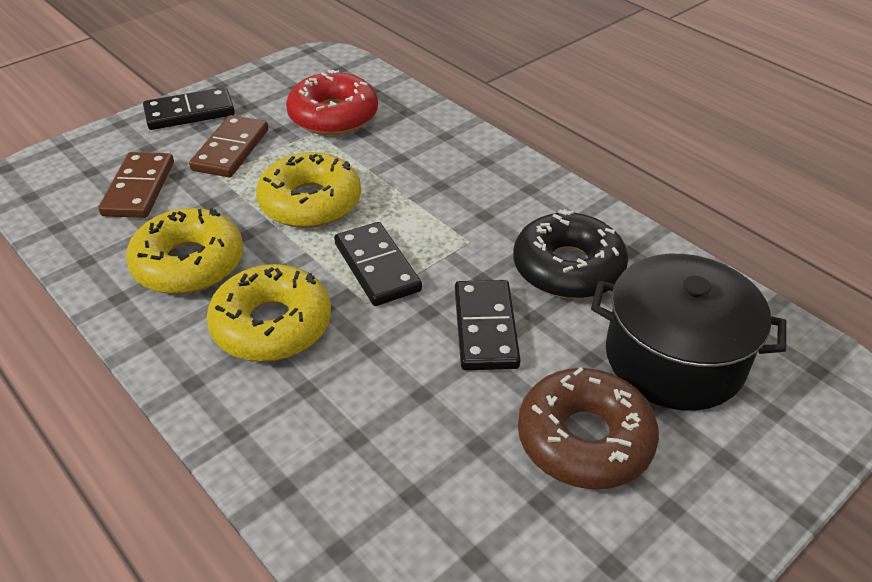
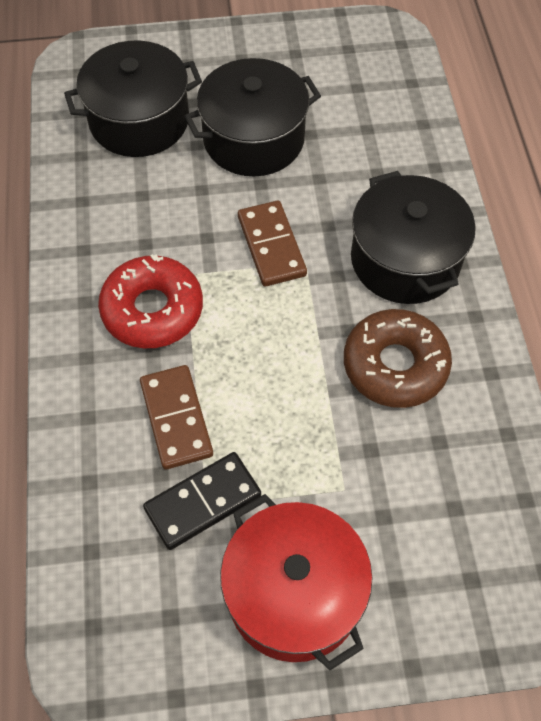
black domino: 3 -> 1
black donut: 1 -> 0
black pot: 1 -> 3
red pot: 0 -> 1
yellow donut: 3 -> 0

